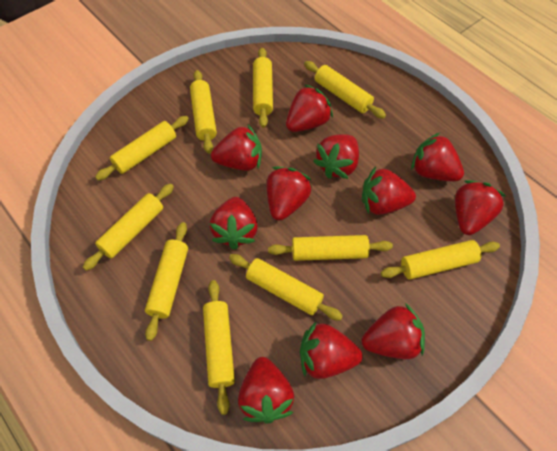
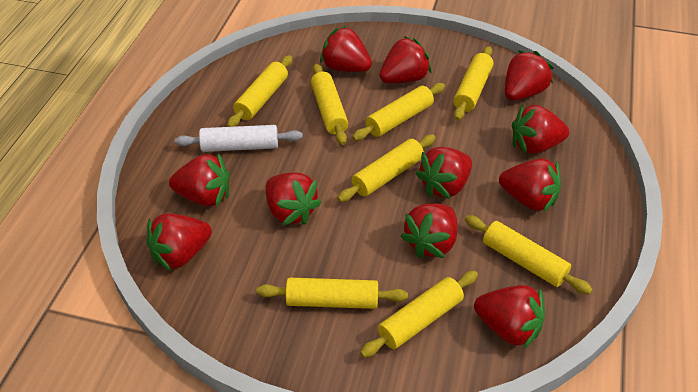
white rolling pin: 0 -> 1
yellow rolling pin: 10 -> 8

